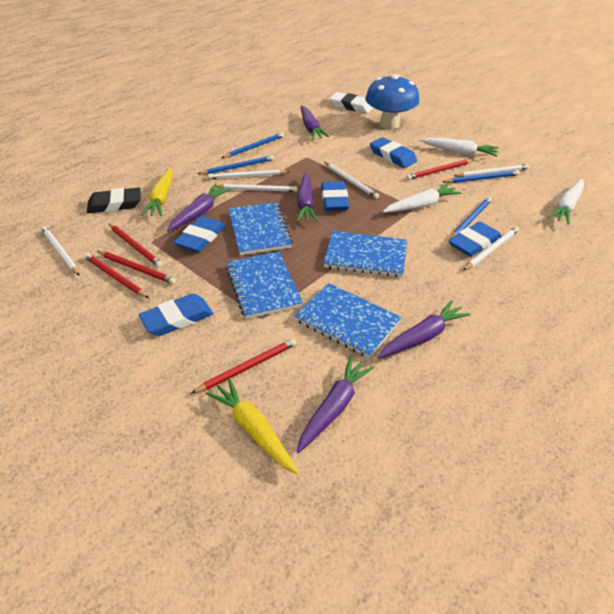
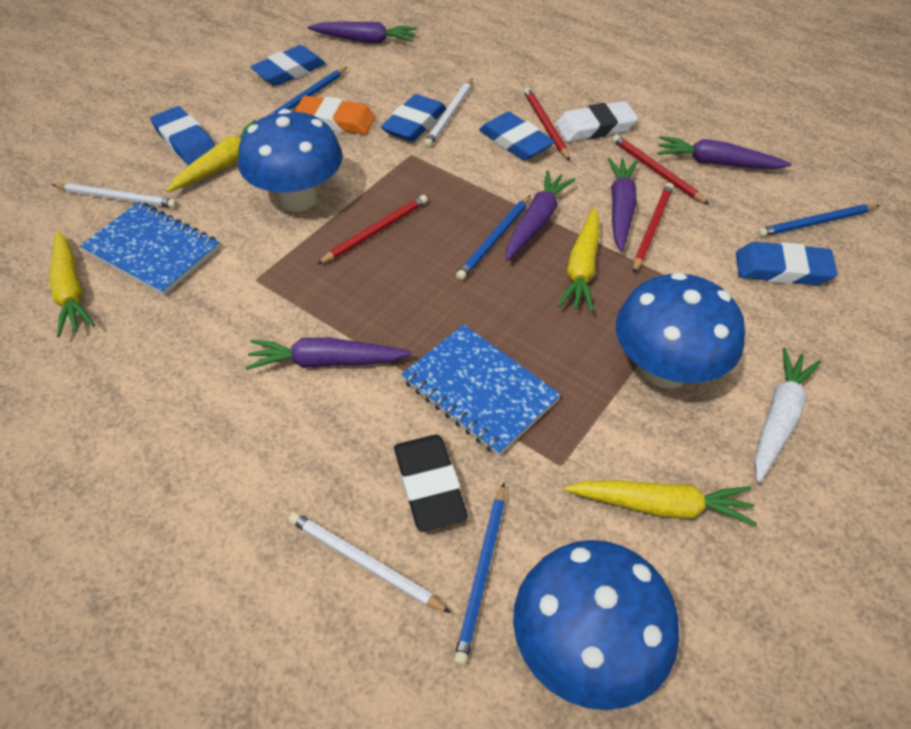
blue mushroom: 1 -> 3
blue notebook: 4 -> 2
orange eraser: 0 -> 1
red pencil: 5 -> 4
white carrot: 3 -> 1
white pencil: 6 -> 3
yellow carrot: 2 -> 4

